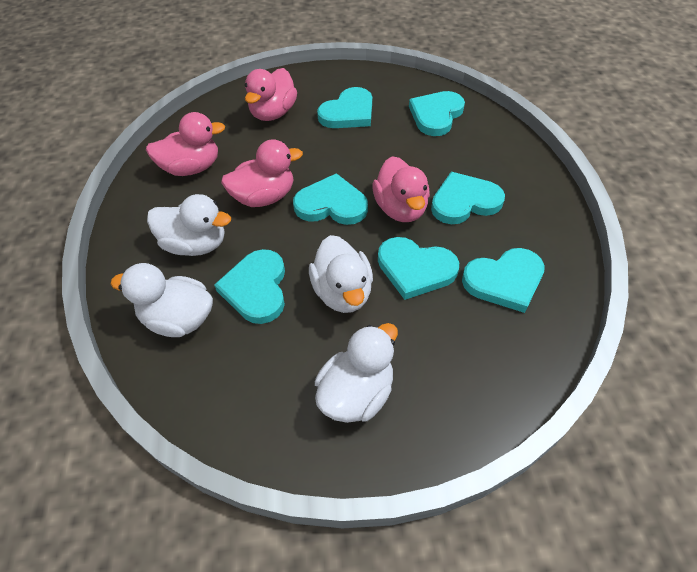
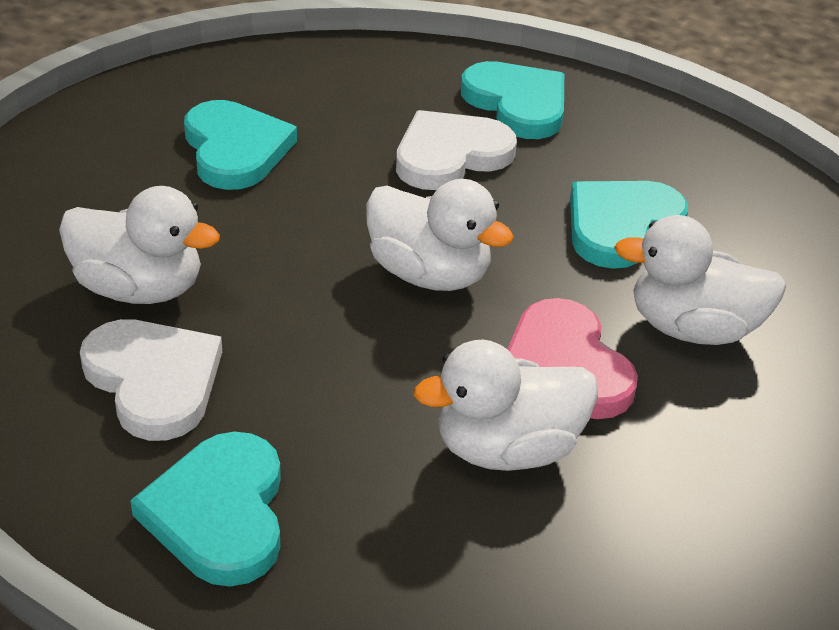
pink duck: 4 -> 0
pink heart: 0 -> 1
turquoise heart: 7 -> 4
white heart: 0 -> 2

